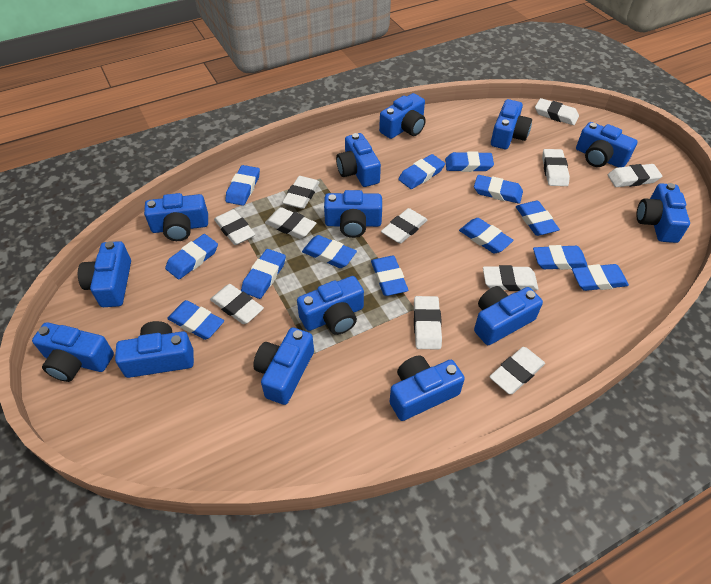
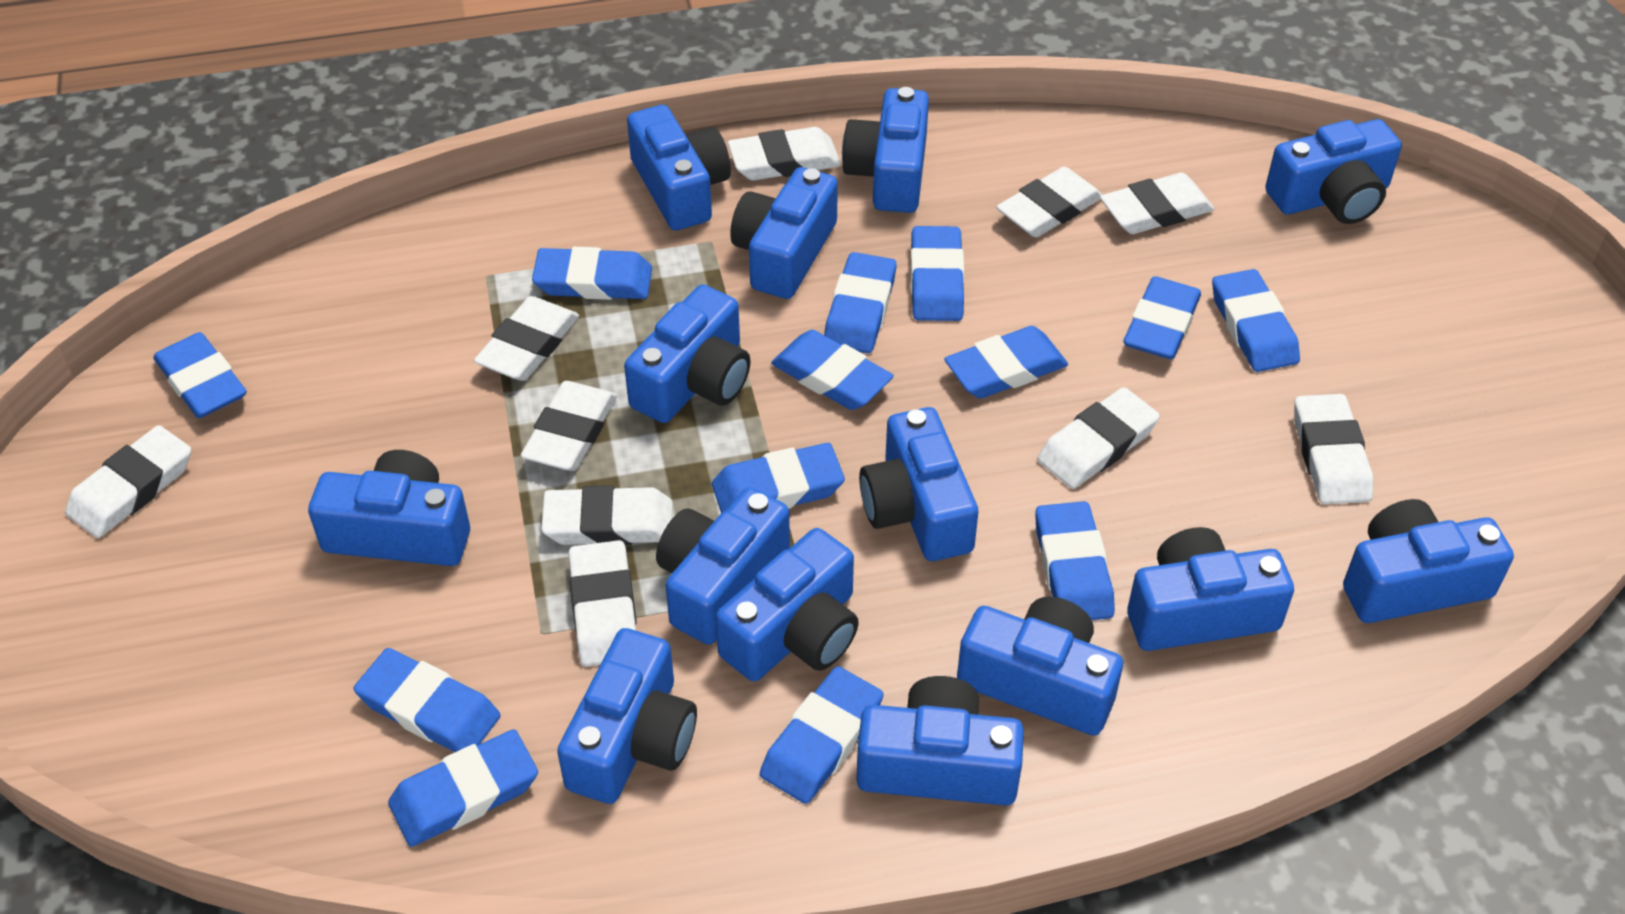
white eraser: 11 -> 10

